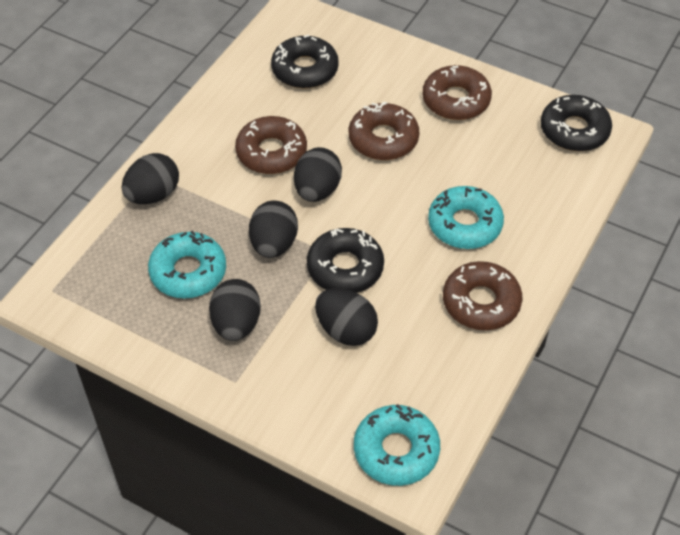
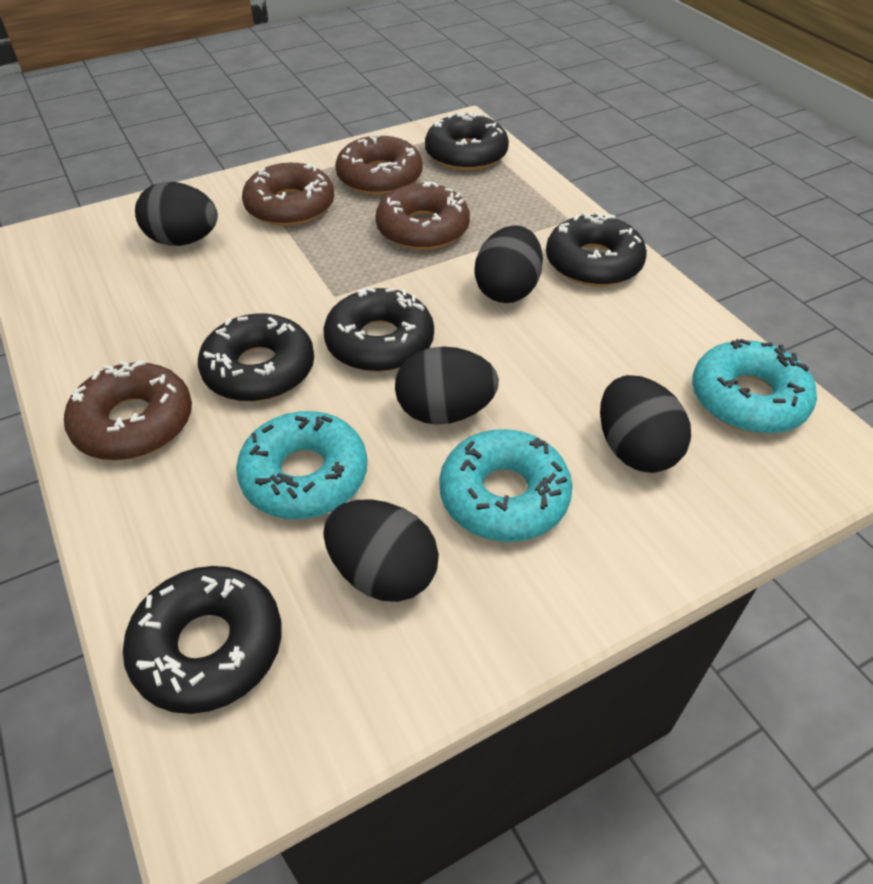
black donut: 3 -> 5

